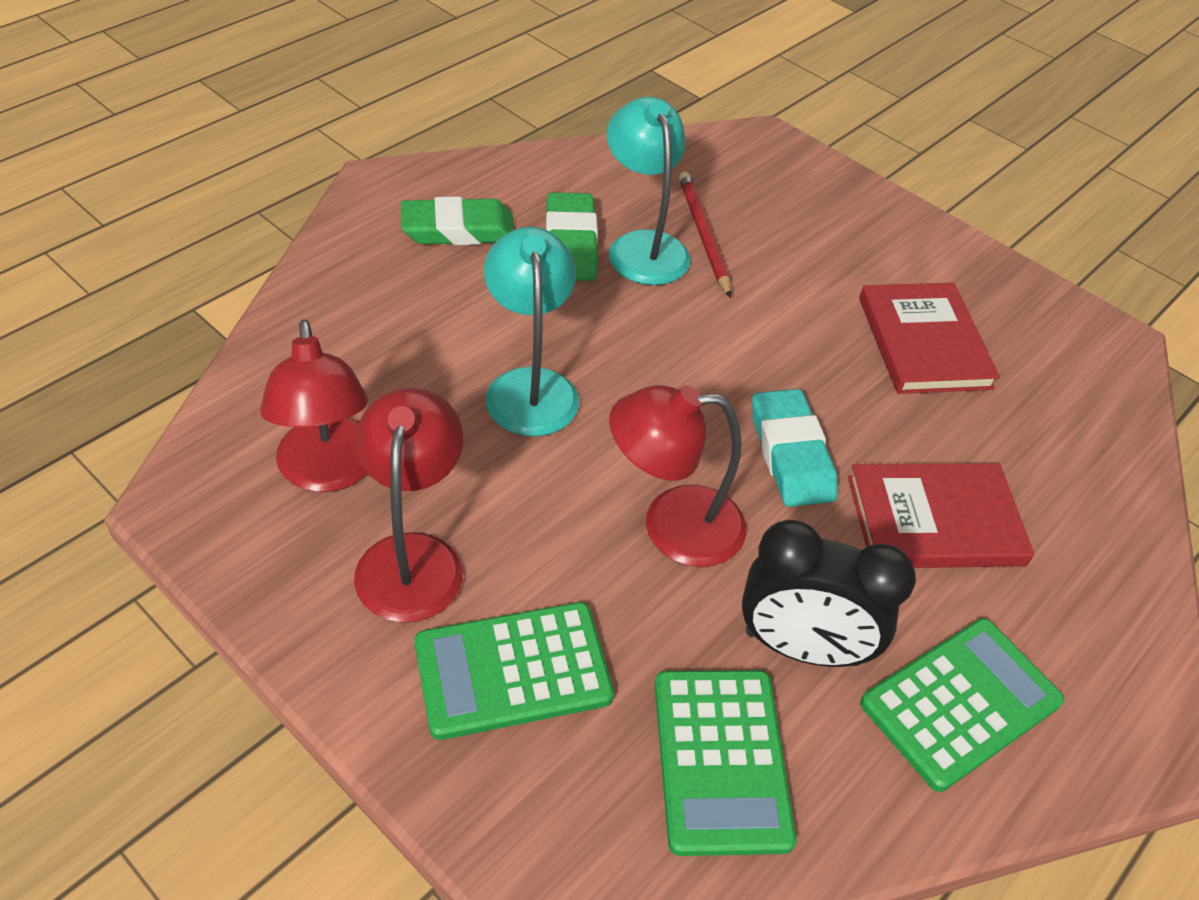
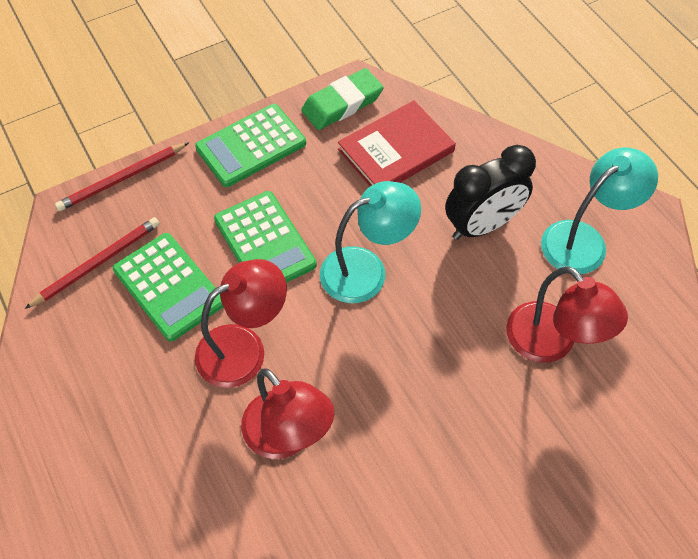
green eraser: 2 -> 1
red book: 2 -> 1
red pencil: 1 -> 2
turquoise eraser: 1 -> 0

